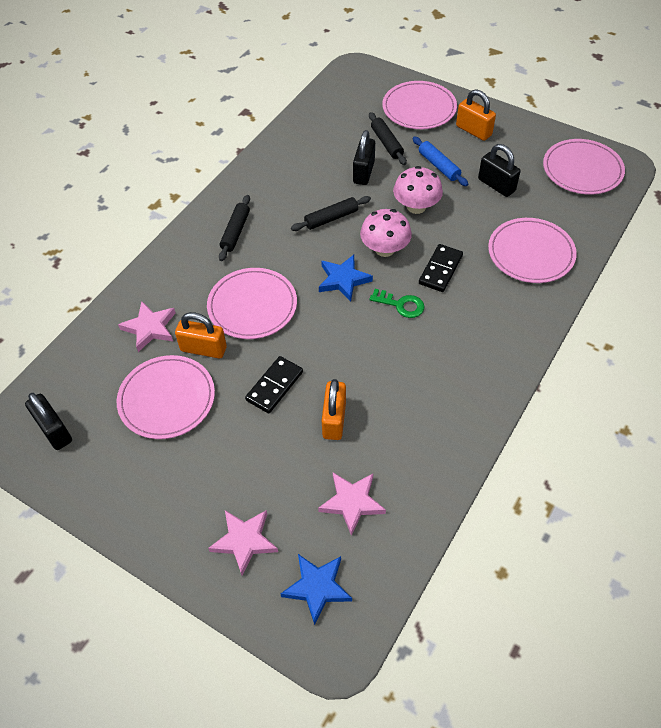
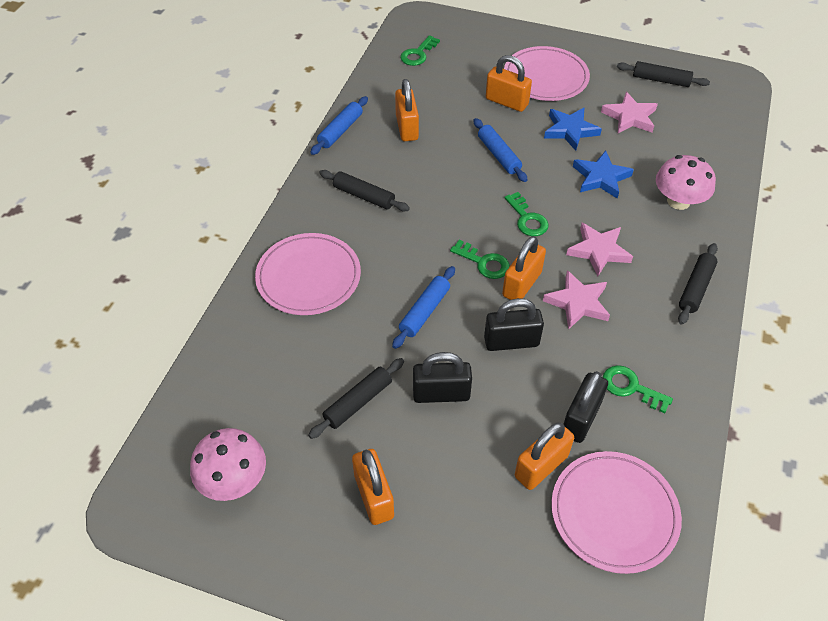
black domino: 2 -> 0
black rolling pin: 3 -> 4
blue rolling pin: 1 -> 3
green key: 1 -> 4
orange padlock: 3 -> 5
pink plate: 5 -> 3

